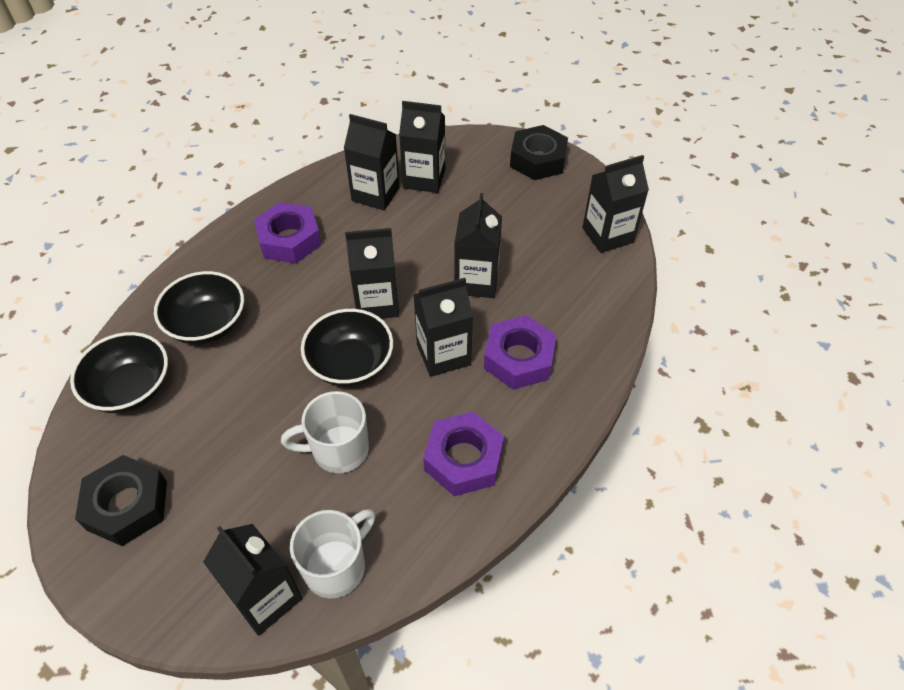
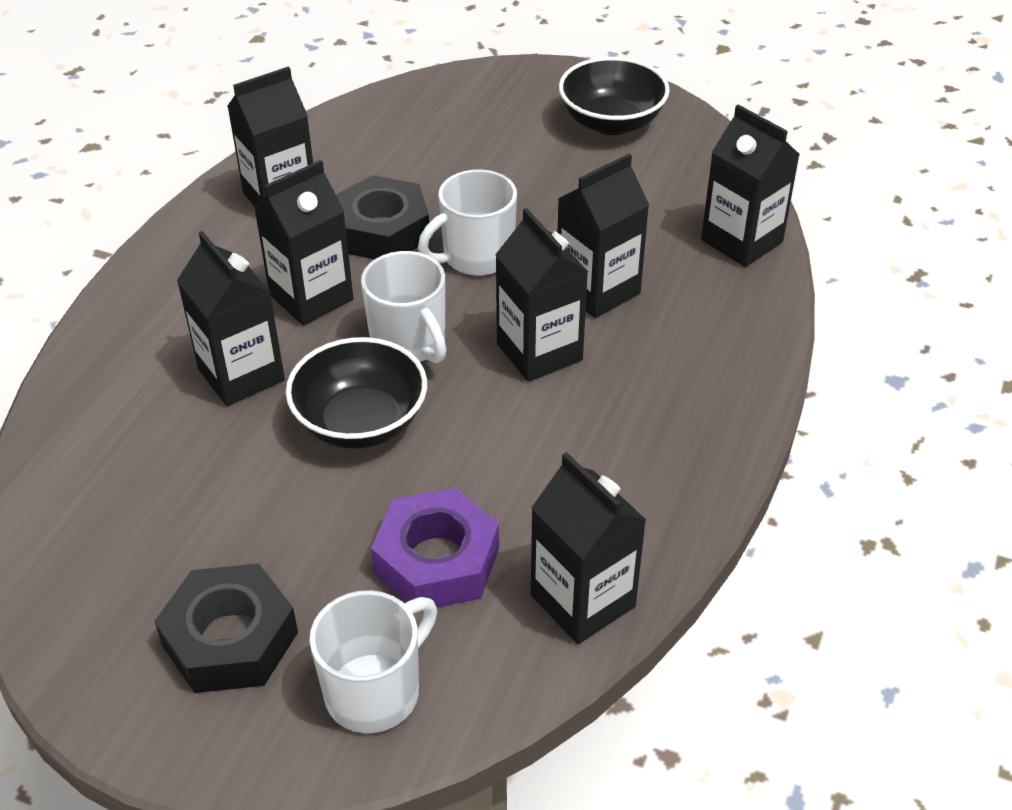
black bowl: 3 -> 2
purple nut: 3 -> 1
white mug: 2 -> 3

